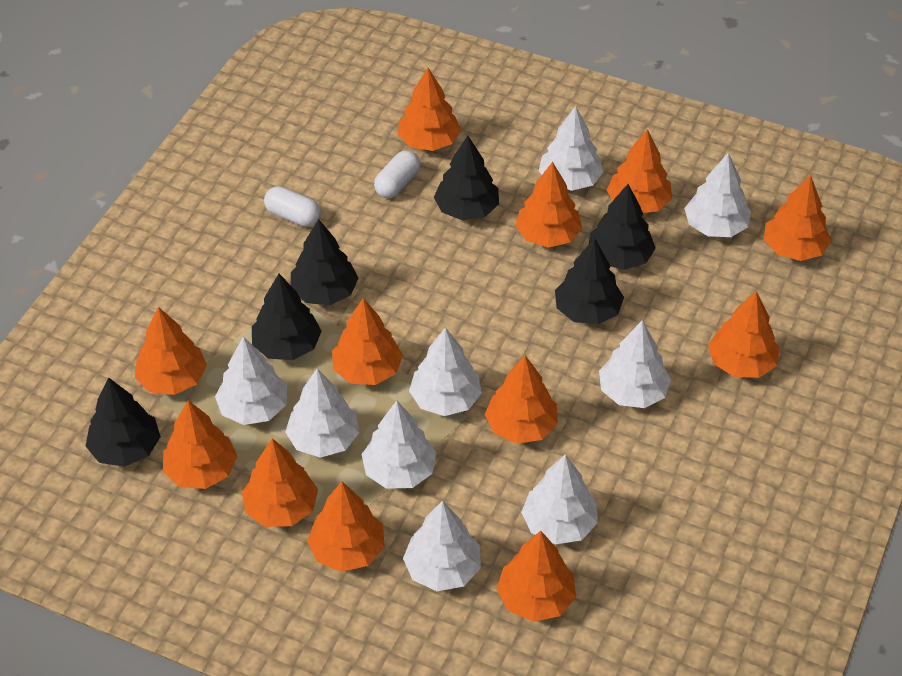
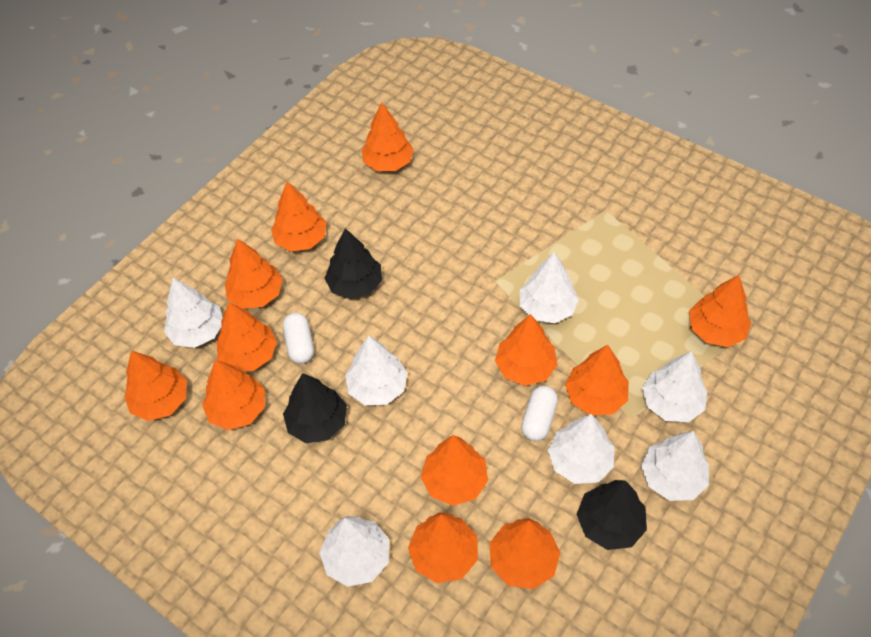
black tree: 6 -> 3
white tree: 9 -> 7

